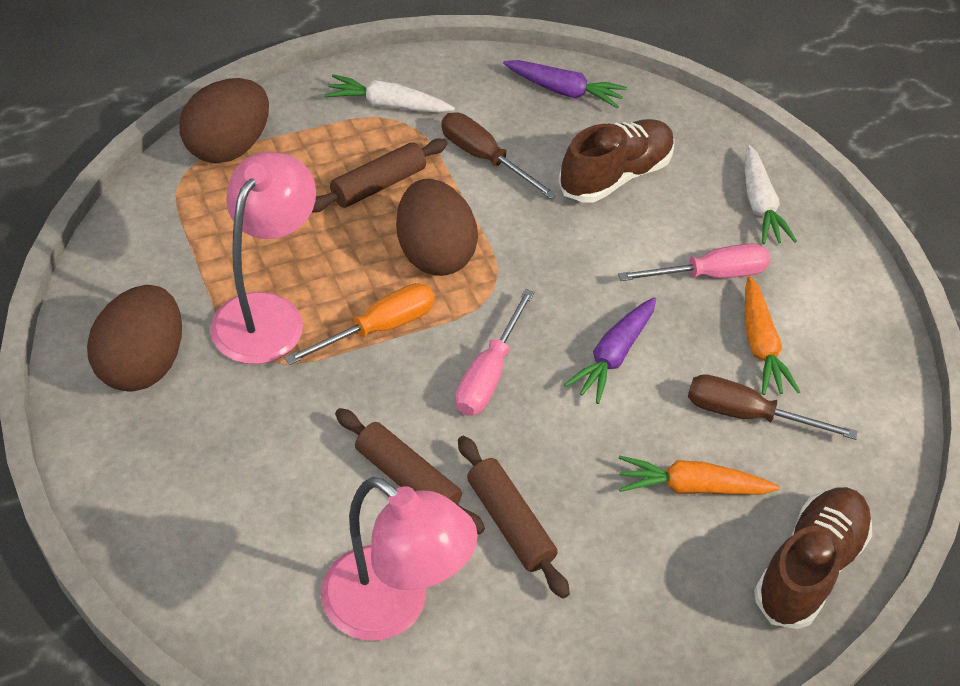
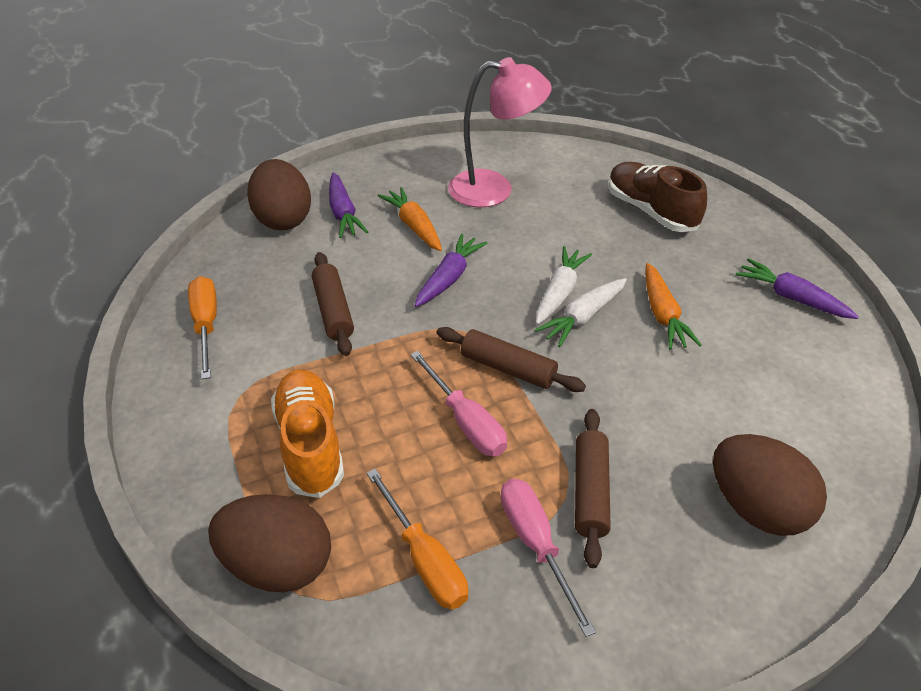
brown screwdriver: 2 -> 0
brown shoe: 2 -> 1
orange screwdriver: 1 -> 2
orange shoe: 0 -> 1
pink lamp: 2 -> 1
purple carrot: 2 -> 3

